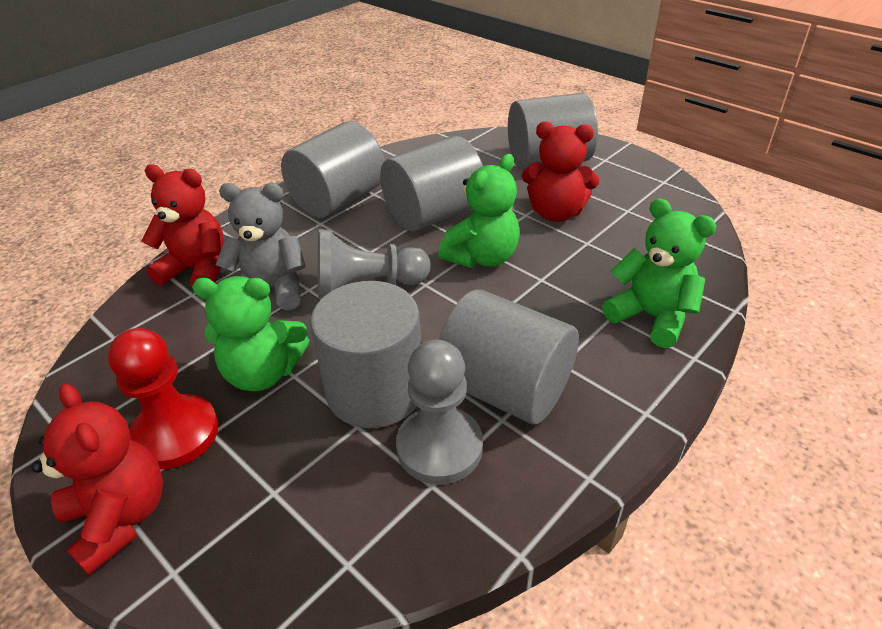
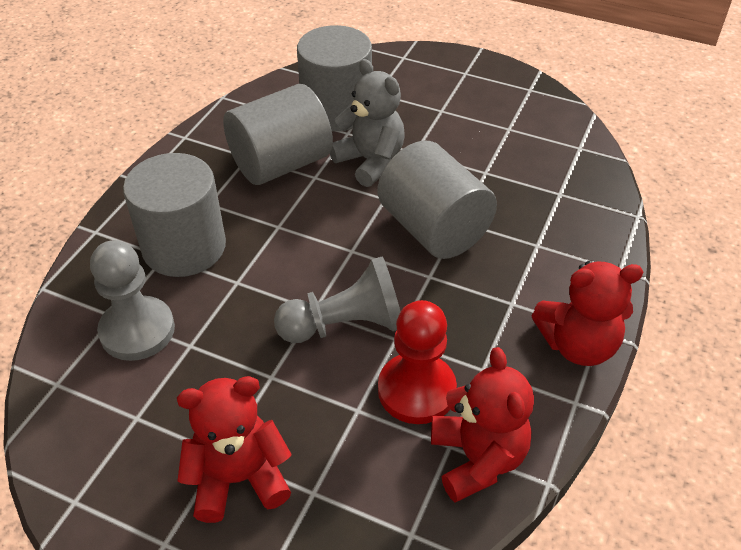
green teddy bear: 3 -> 0
grey cylinder: 5 -> 4

